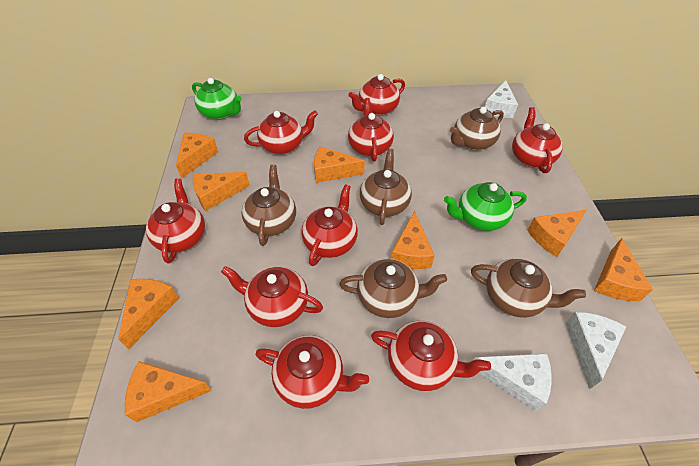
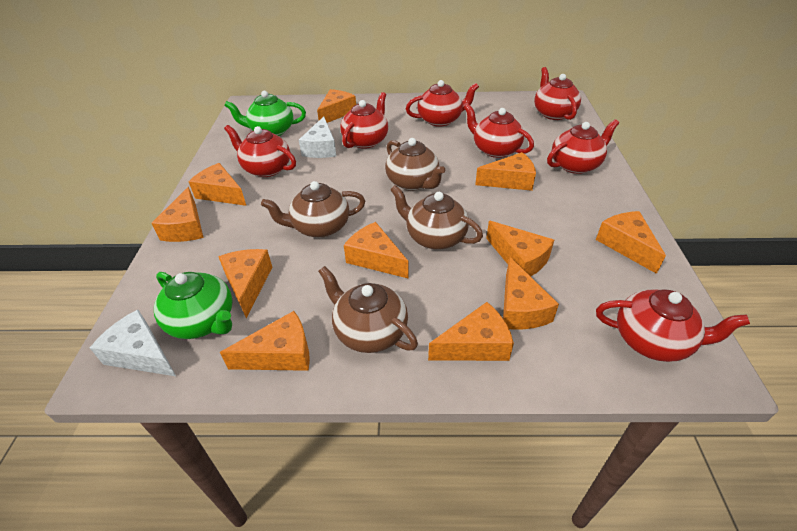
brown teapot: 5 -> 4
orange cheese: 8 -> 11
red teapot: 9 -> 7
white cheese: 3 -> 2

